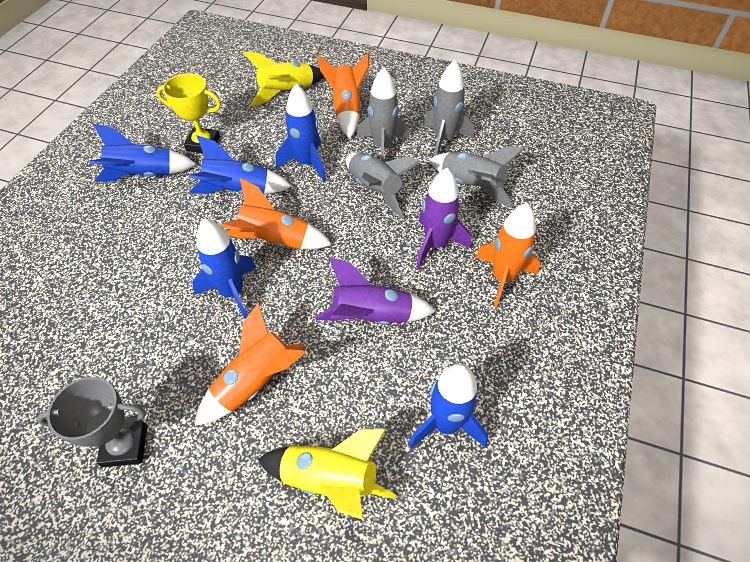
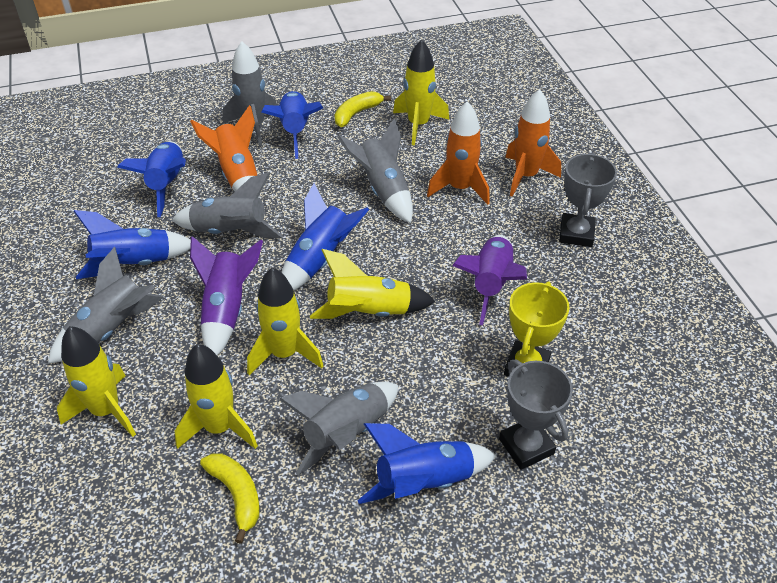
grey rocket: 4 -> 5
grey trophy: 1 -> 2
orange rocket: 4 -> 3
yellow banana: 0 -> 2
yellow rocket: 2 -> 5

